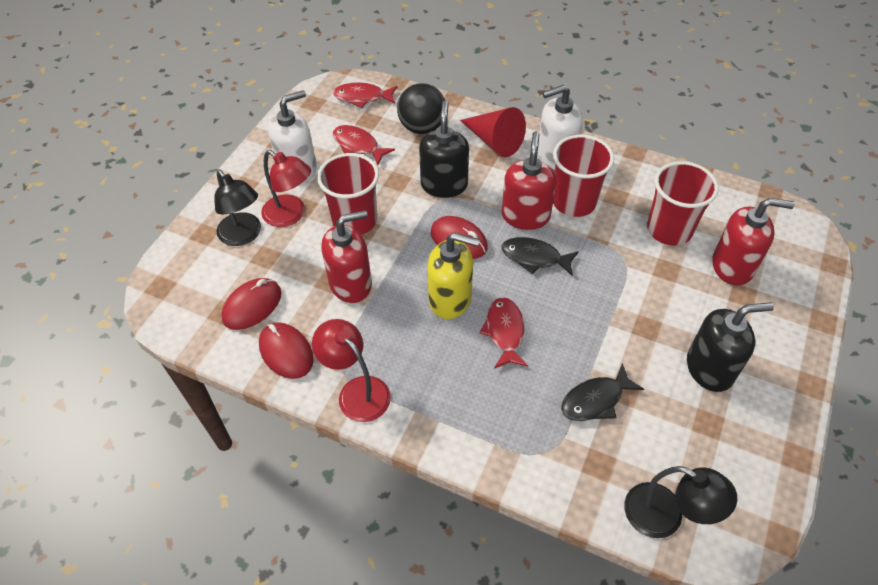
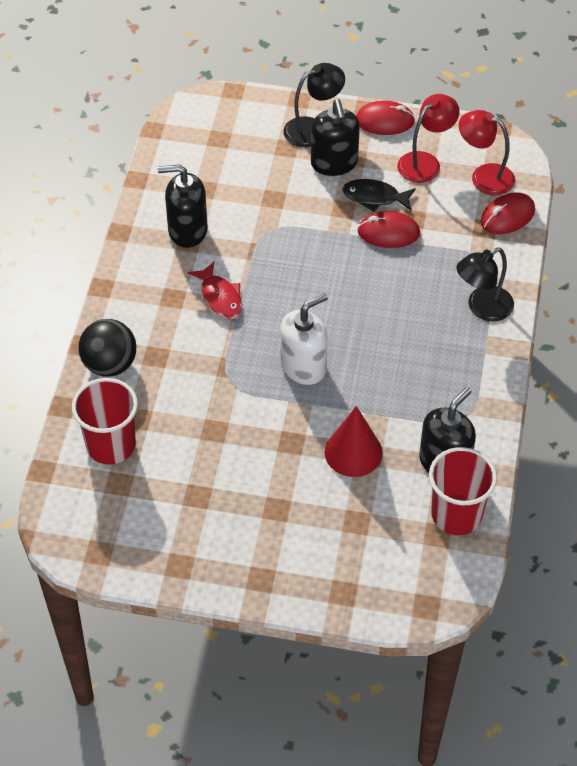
black fish: 2 -> 1
black soap dispenser: 2 -> 3
red cup: 3 -> 2
red fish: 3 -> 1
red soap dispenser: 3 -> 0
white soap dispenser: 2 -> 1
yellow soap dispenser: 1 -> 0

